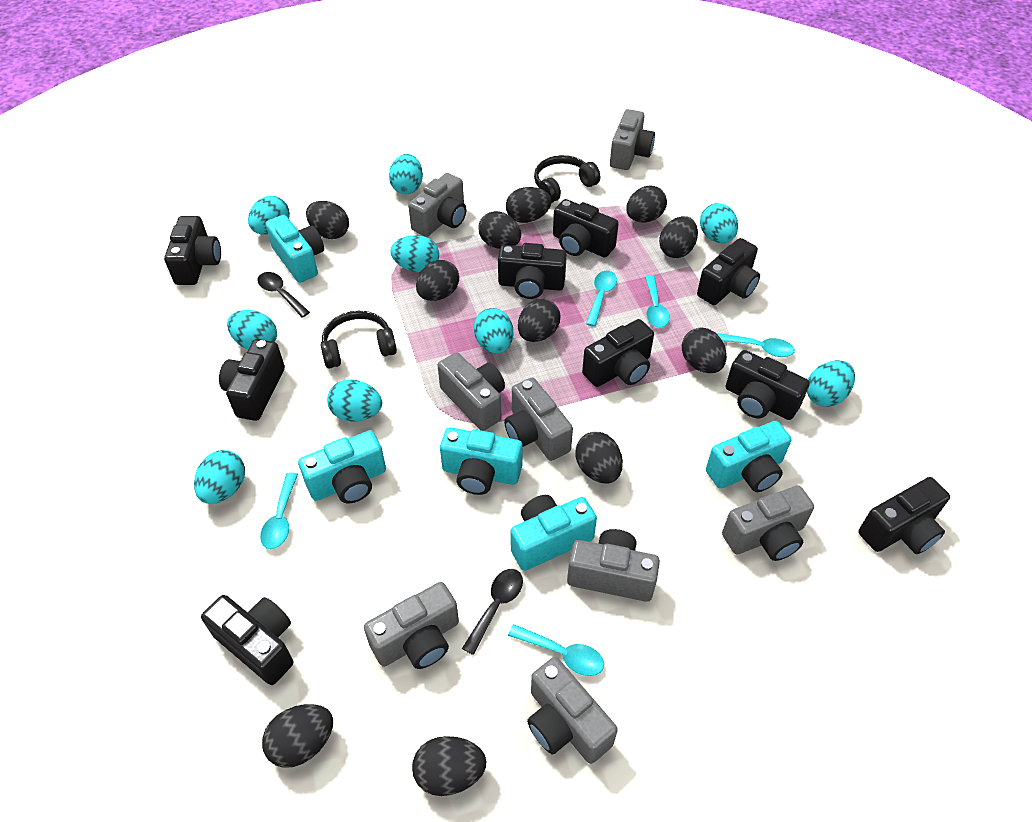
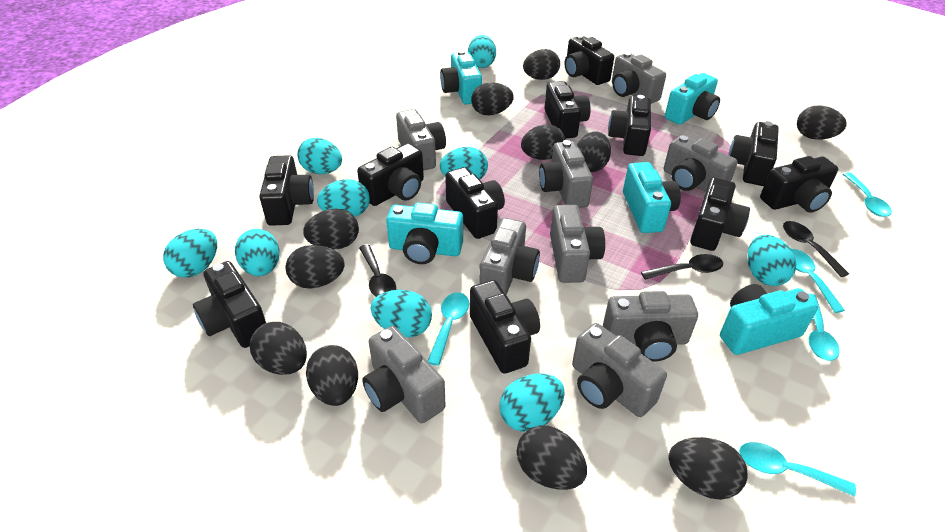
black camera: 9 -> 11
black headphones: 2 -> 0
black spoon: 2 -> 3
grey camera: 8 -> 9

